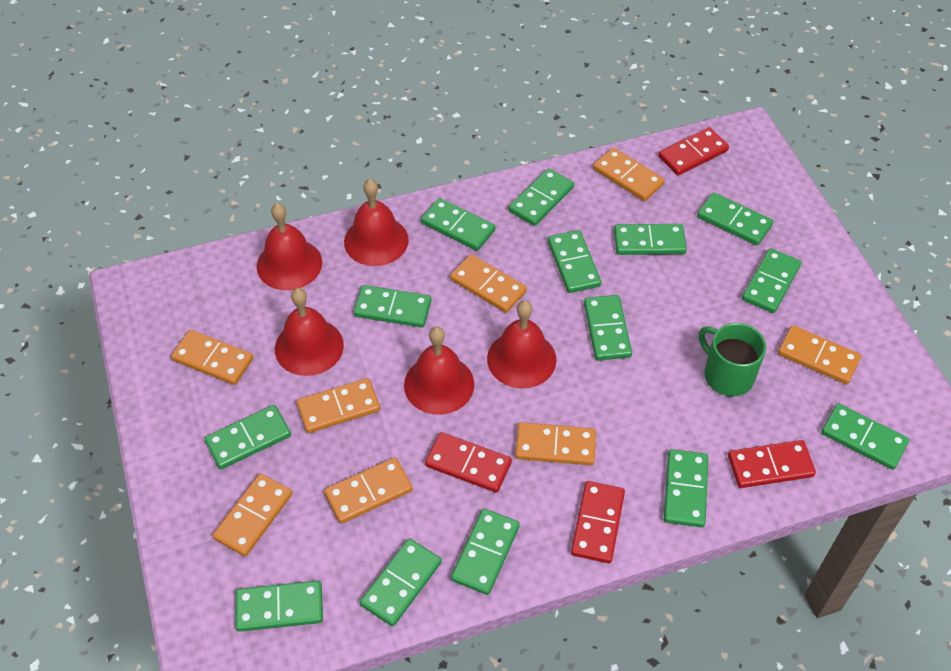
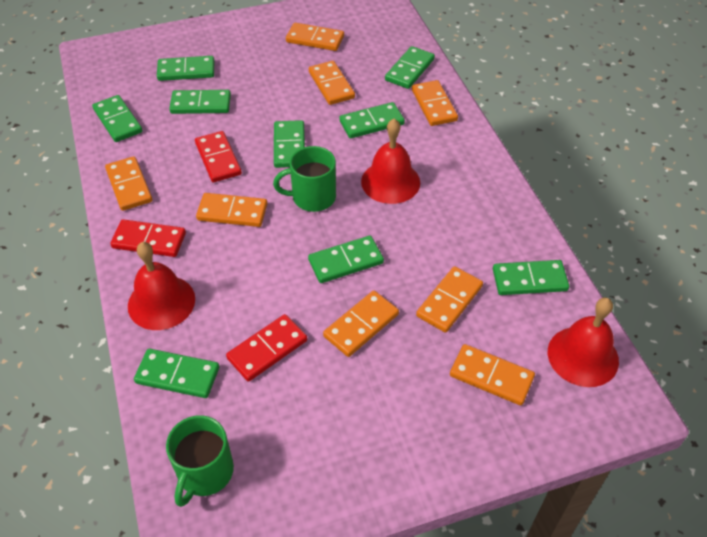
green domino: 14 -> 9
green mug: 1 -> 2
red bell: 5 -> 3
red domino: 4 -> 3

